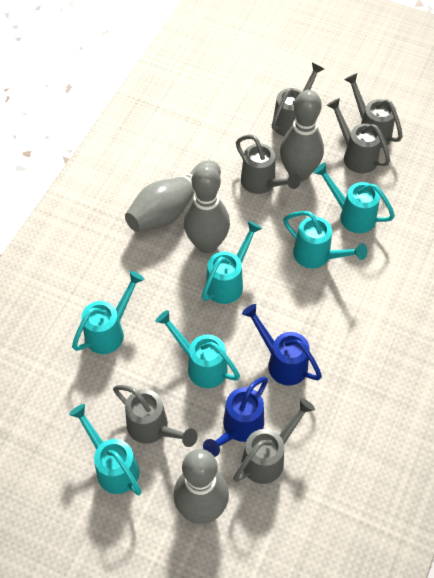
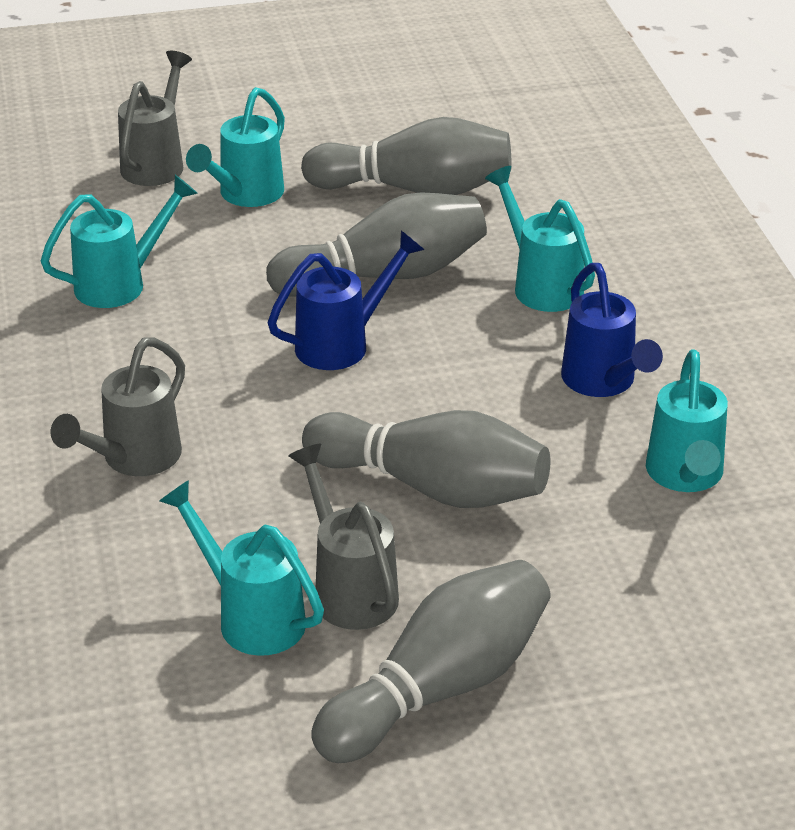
grey watering can: 6 -> 3
turquoise watering can: 6 -> 5

